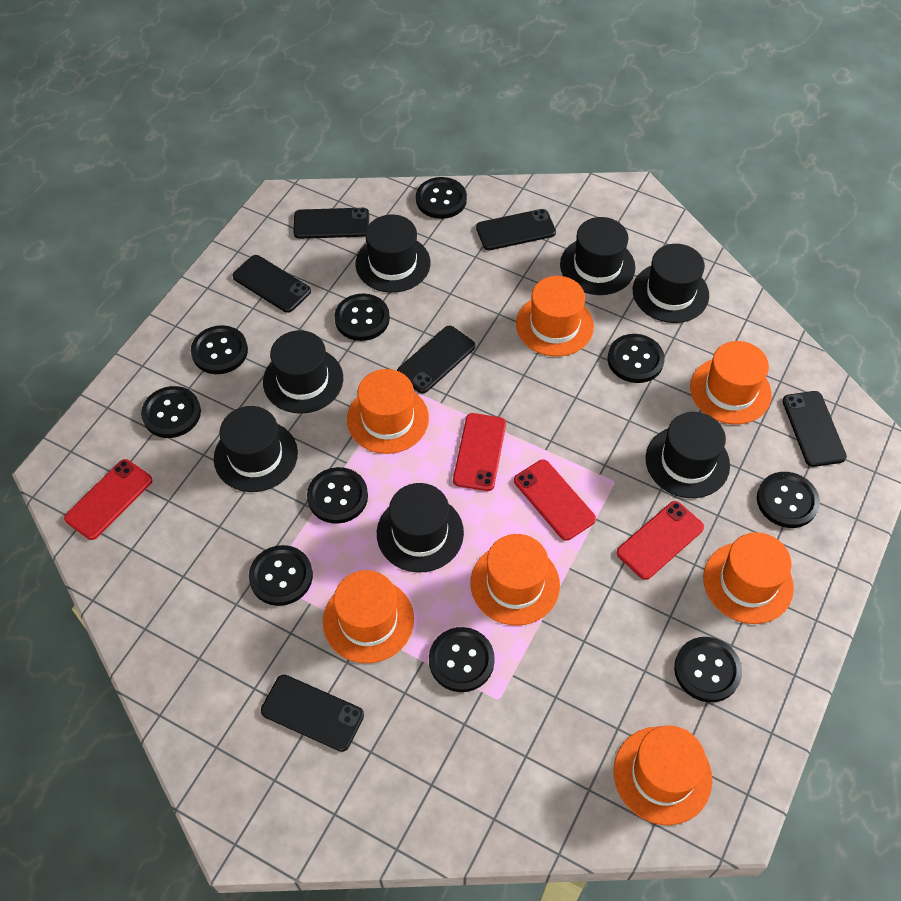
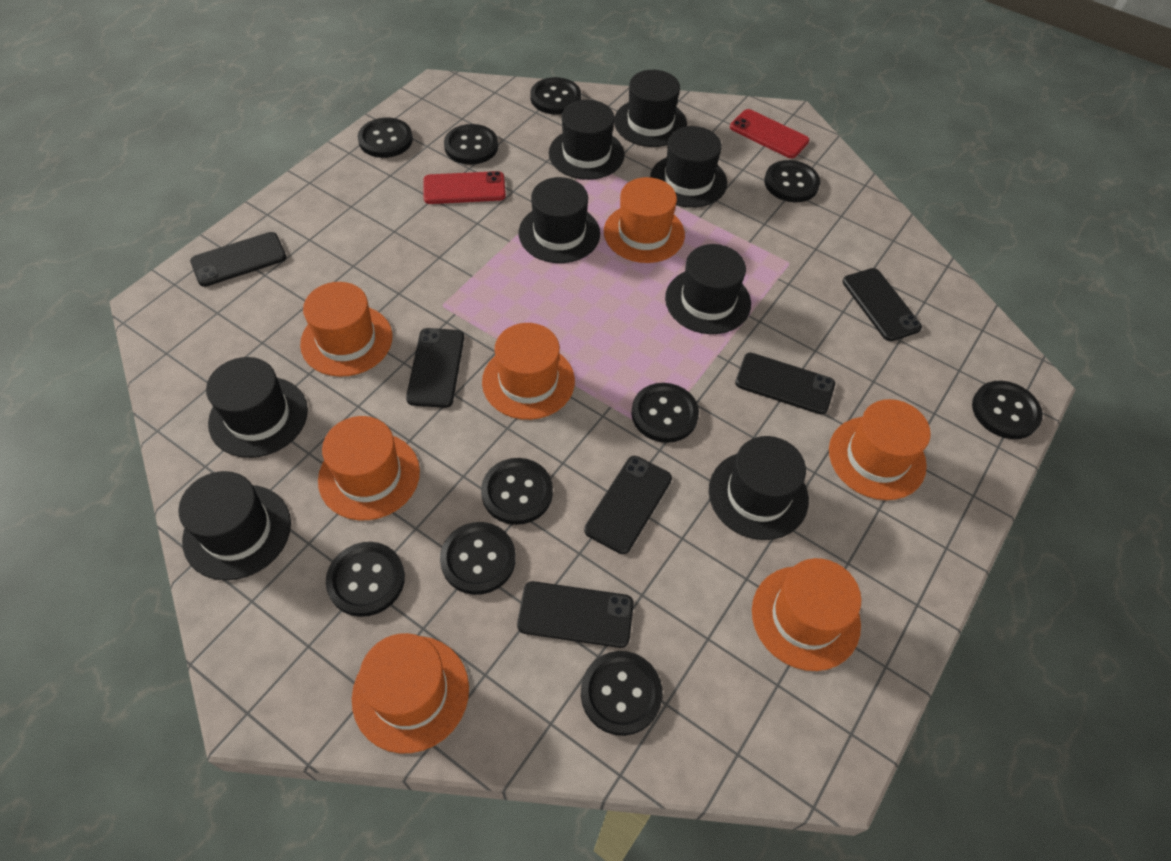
black hat: 7 -> 8
red phone: 4 -> 2

